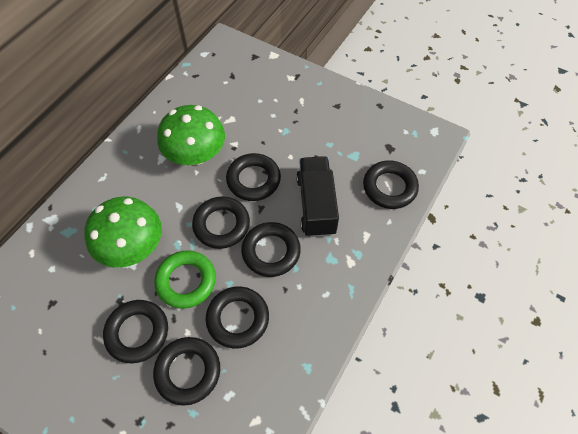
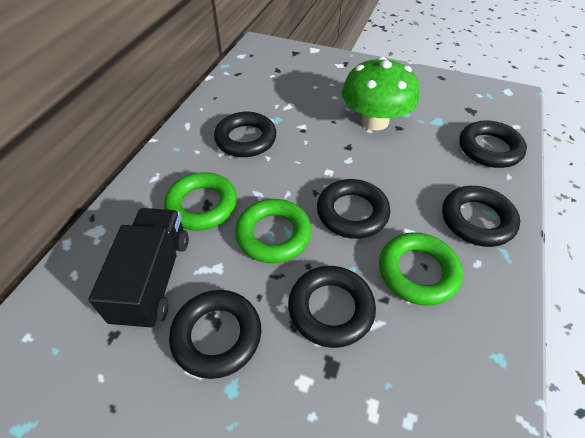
black ring: 7 -> 6
green mushroom: 2 -> 1
green ring: 1 -> 3

